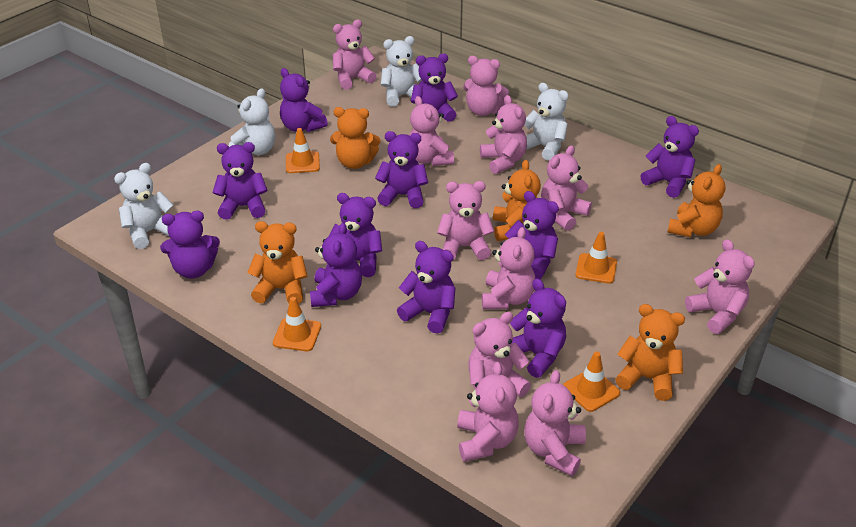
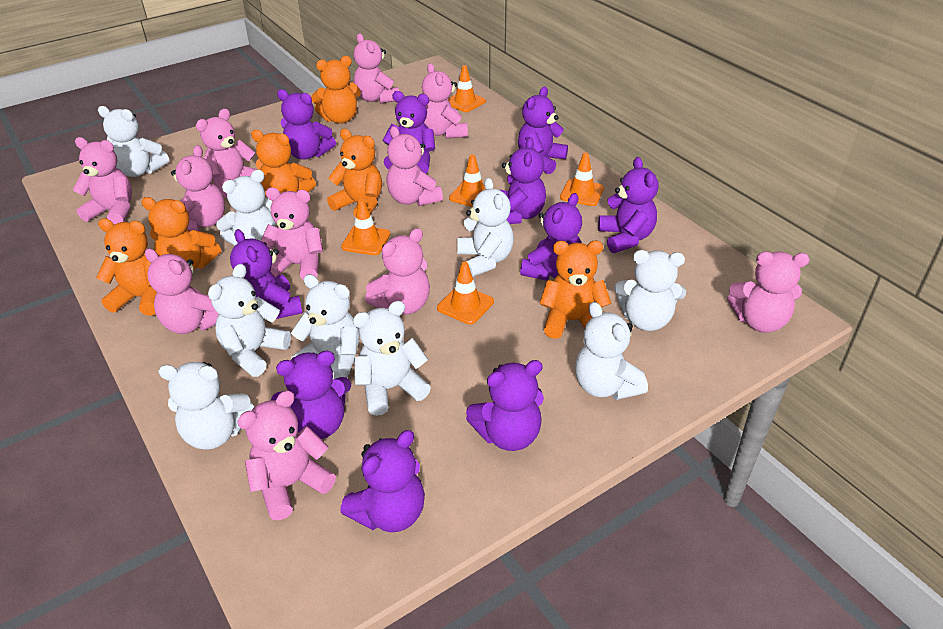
orange teddy bear: 5 -> 6
orange traffic cone: 4 -> 5
purple teddy bear: 11 -> 10
white teddy bear: 4 -> 9

